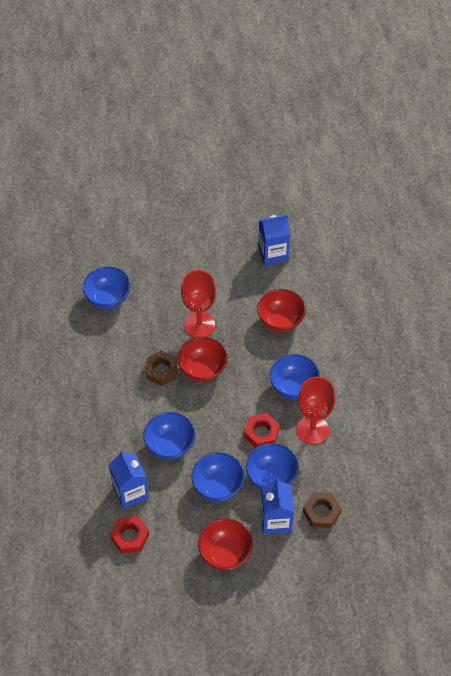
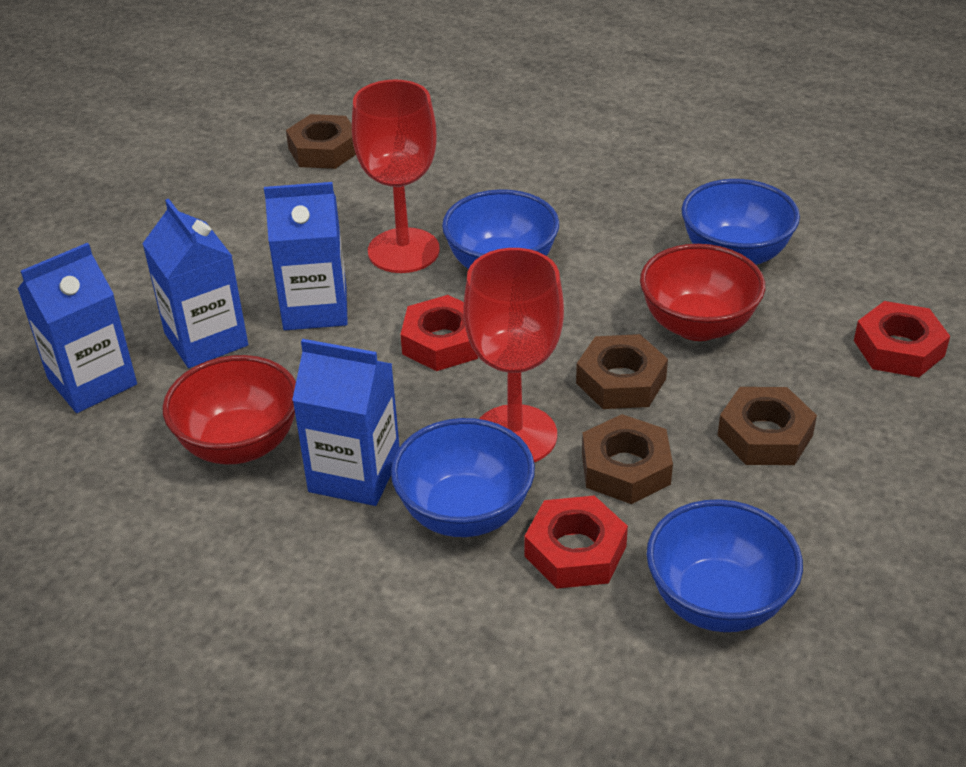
blue bowl: 5 -> 4
blue carton: 3 -> 4
brown nut: 2 -> 4
red bowl: 3 -> 2
red nut: 2 -> 3

